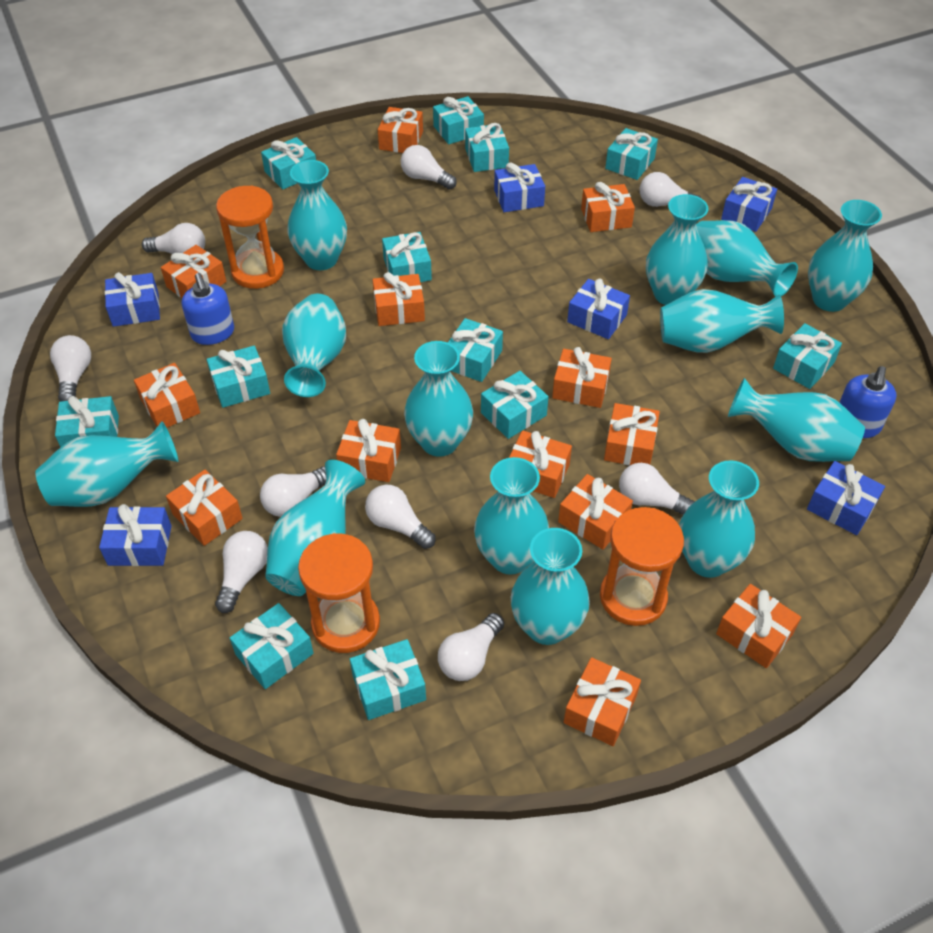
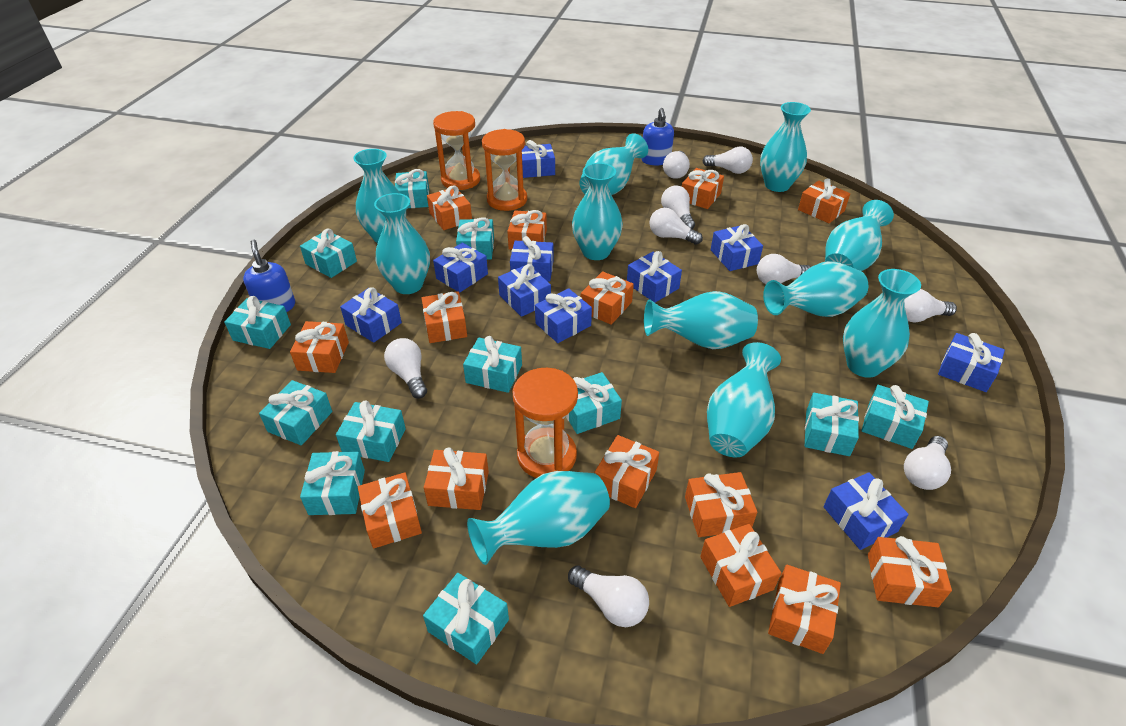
blue gift: 6 -> 10
orange gift: 13 -> 14
turquoise vase: 13 -> 11

